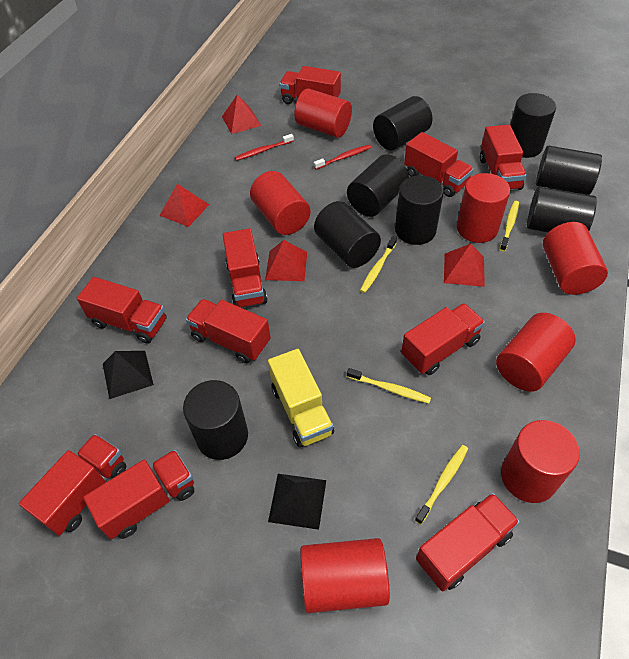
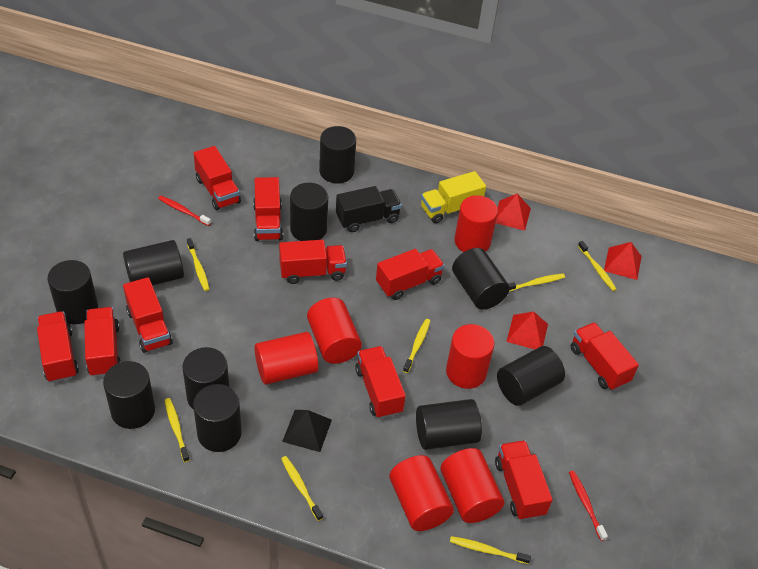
black cylinder: 8 -> 10
black pyramid: 2 -> 1
black truck: 0 -> 1
red cylinder: 7 -> 6
red pyramid: 4 -> 3
yellow toothbrush: 4 -> 7

